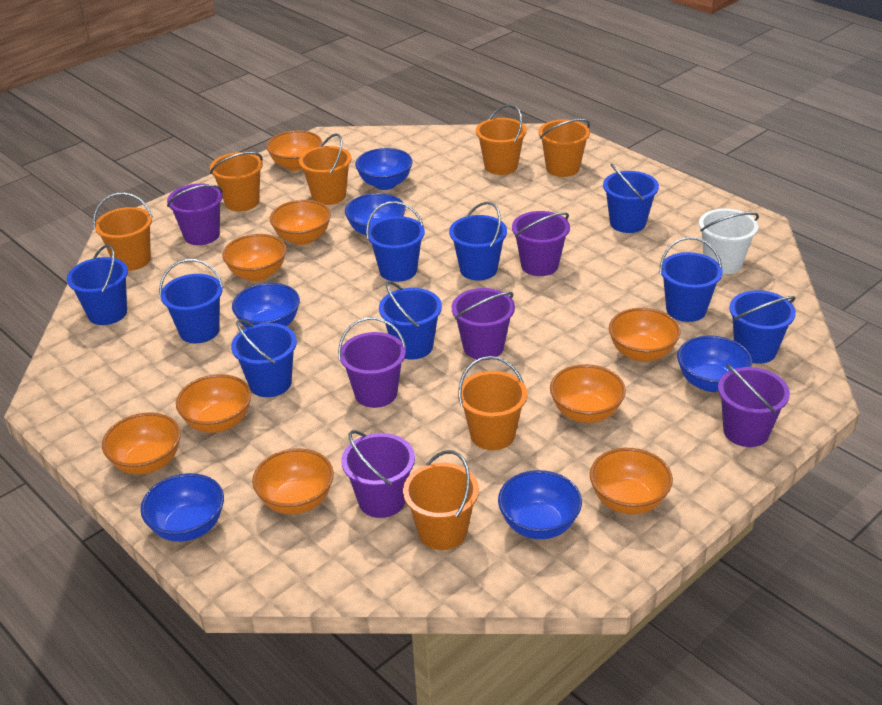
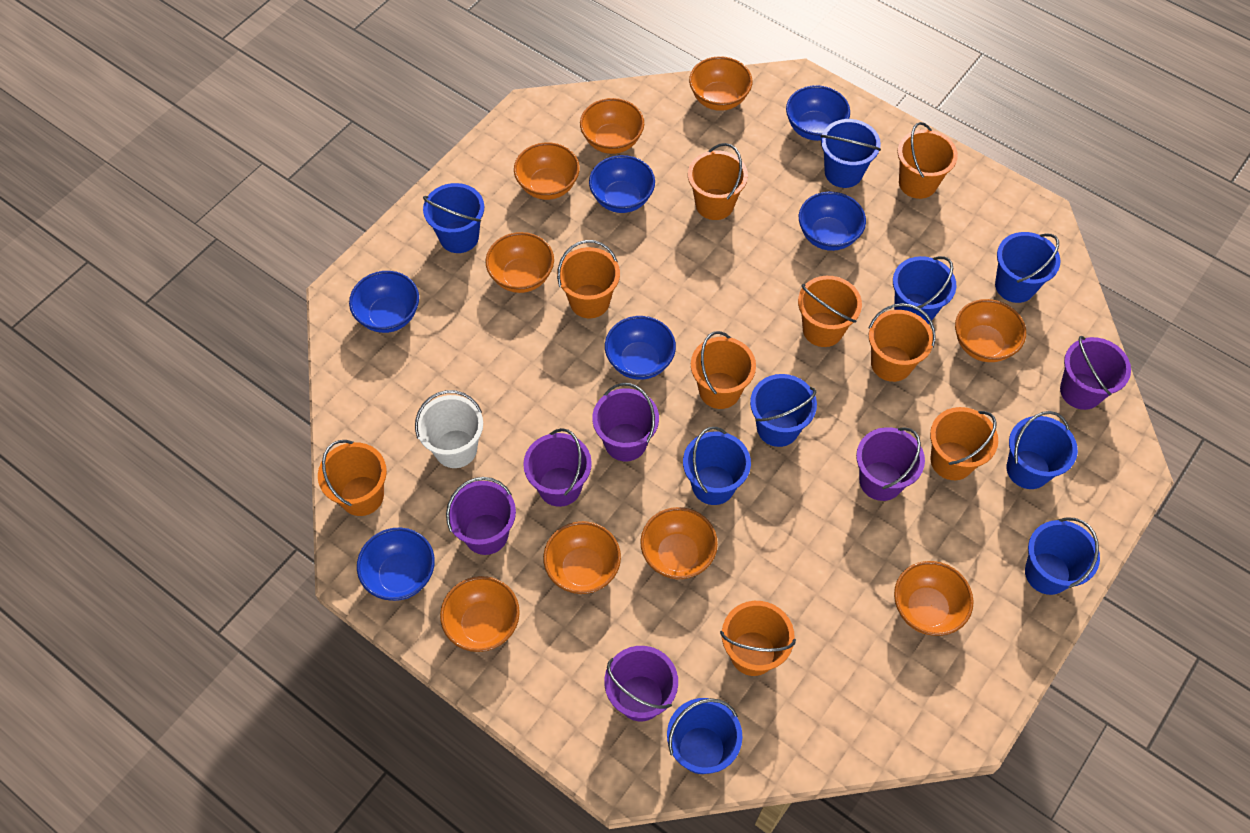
orange bucket: 7 -> 9

